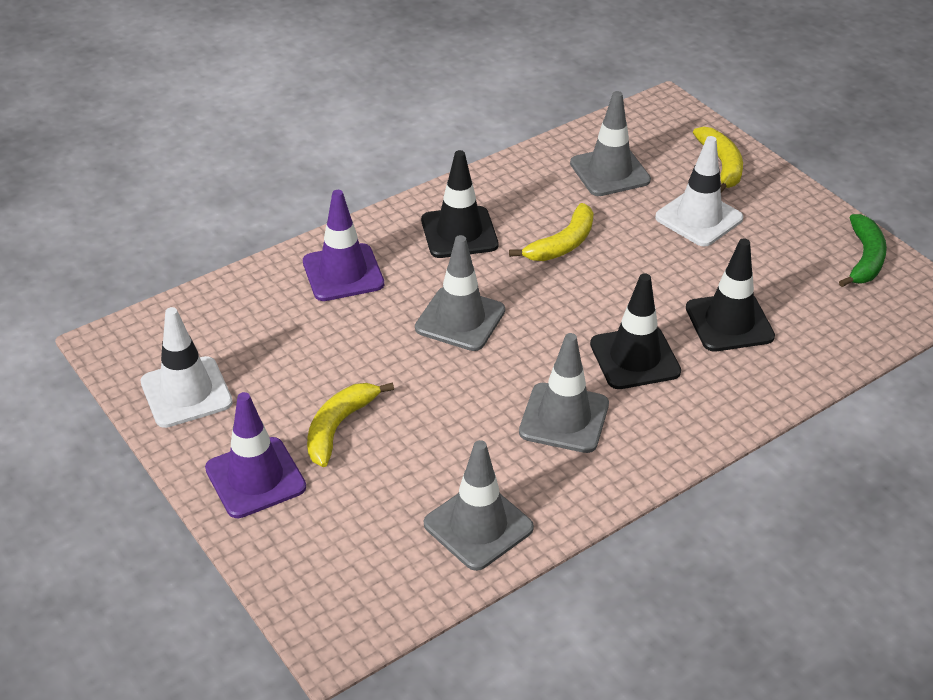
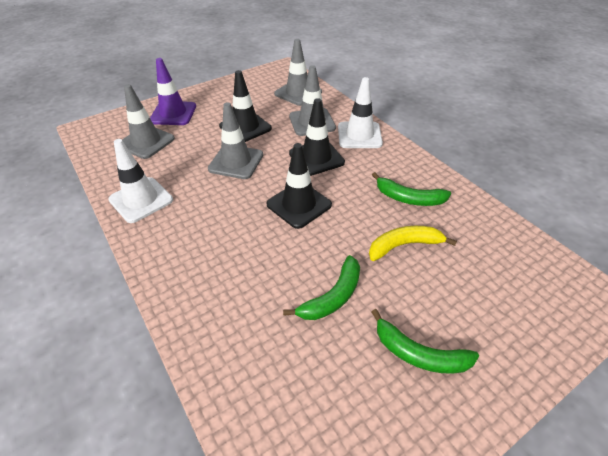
green banana: 1 -> 3
purple traffic cone: 2 -> 1
yellow banana: 3 -> 1

